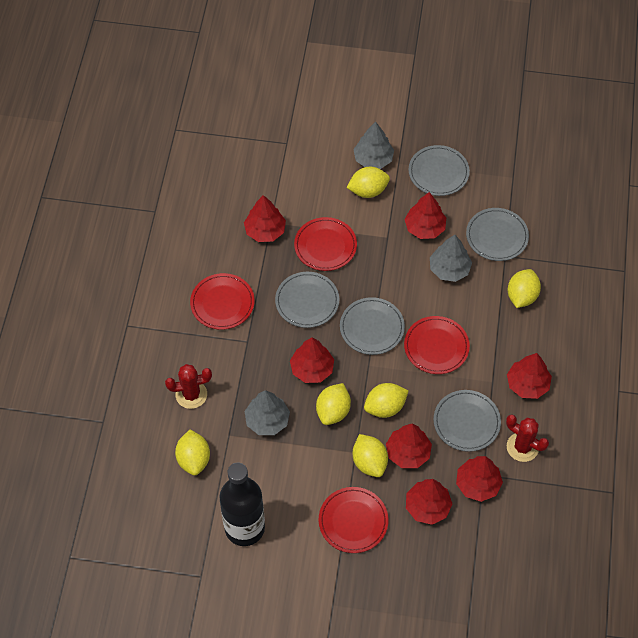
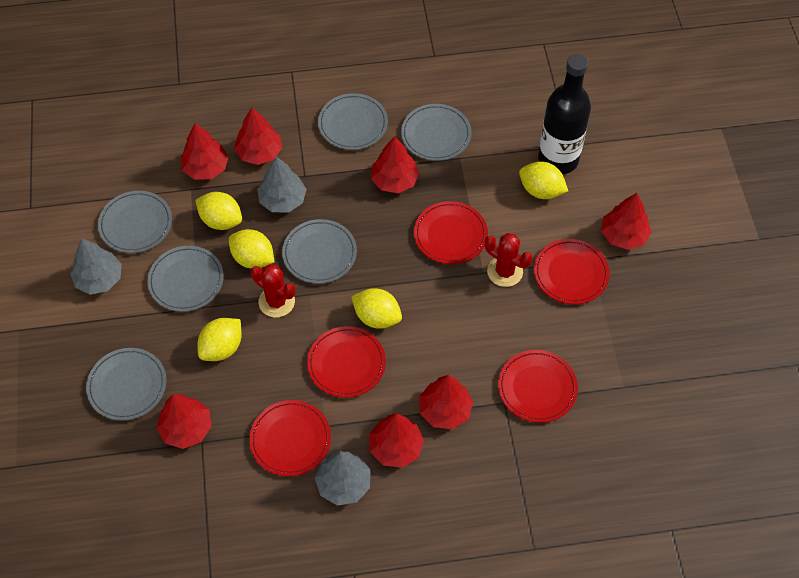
grey plate: 5 -> 6
red plate: 4 -> 5
yellow lemon: 6 -> 5

